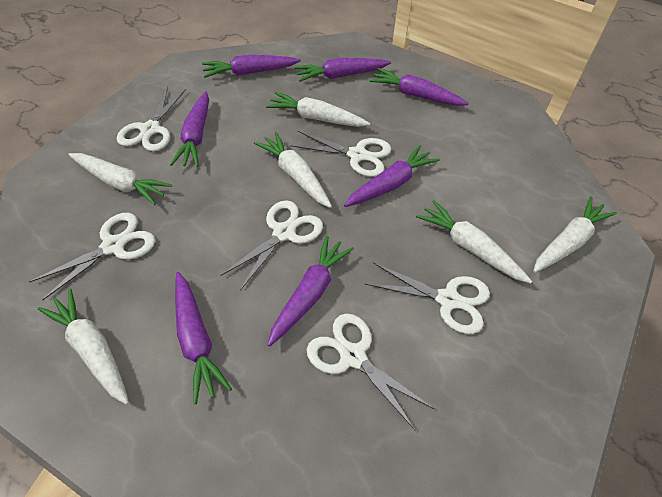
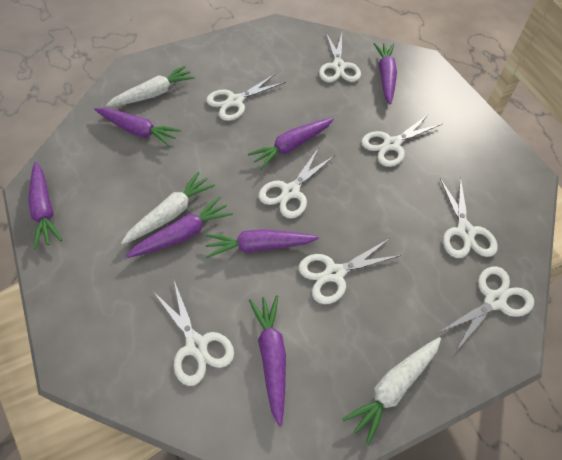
white carrot: 6 -> 3
white scissors: 6 -> 8

